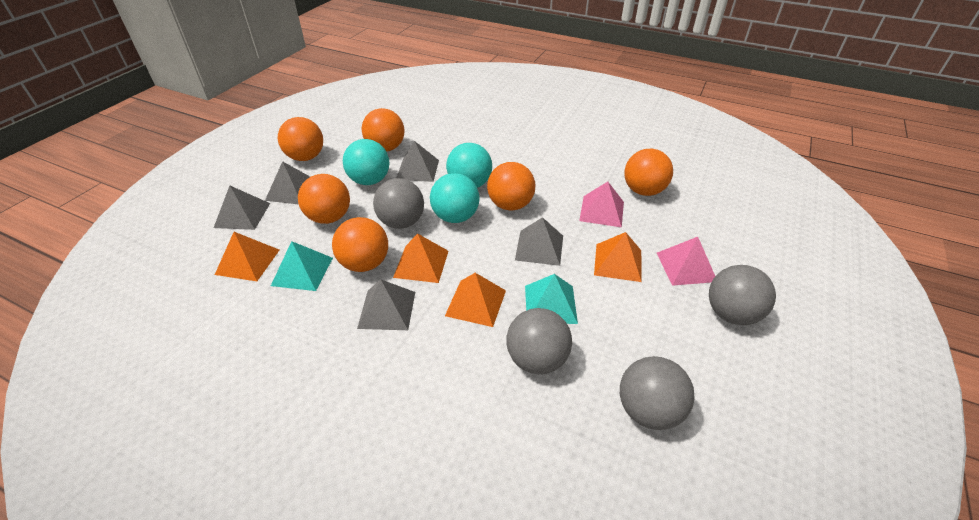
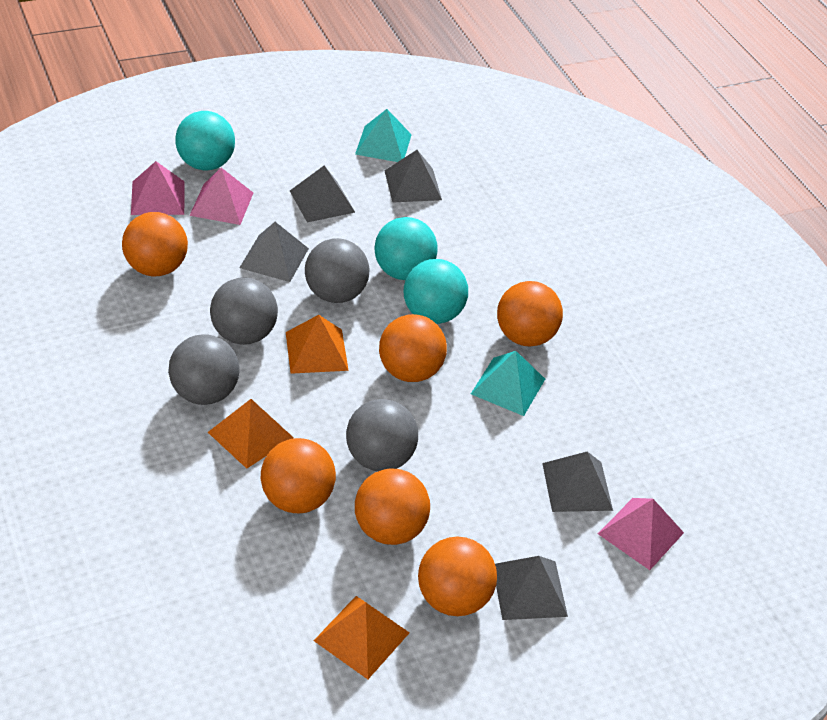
orange pyramid: 4 -> 3
pink pyramid: 2 -> 3

